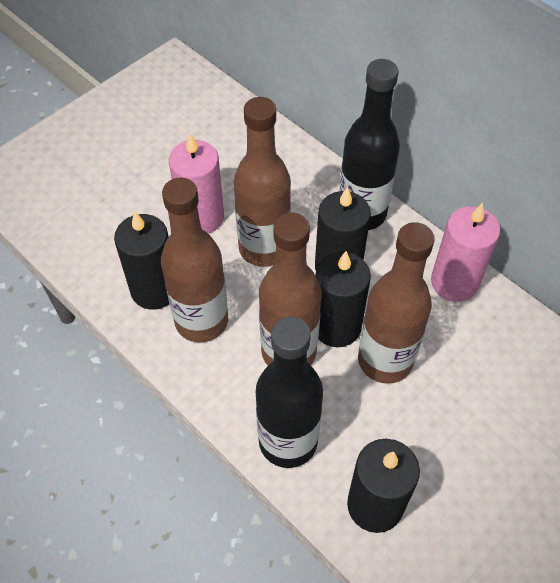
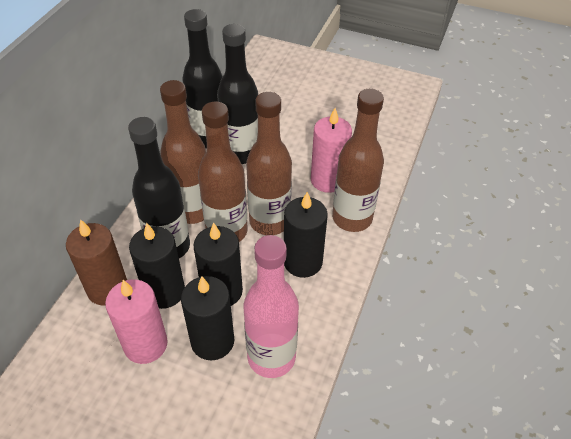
black bottle: 2 -> 3
brown candle: 0 -> 1
pink bottle: 0 -> 1

